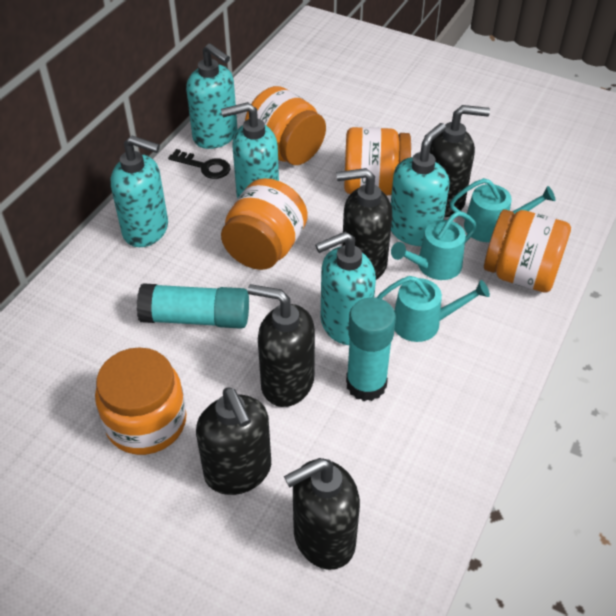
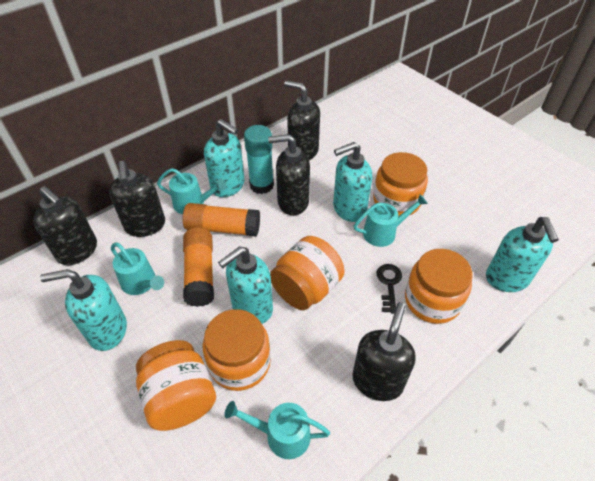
orange glue stick: 0 -> 2
turquoise glue stick: 2 -> 1
turquoise watering can: 3 -> 4

